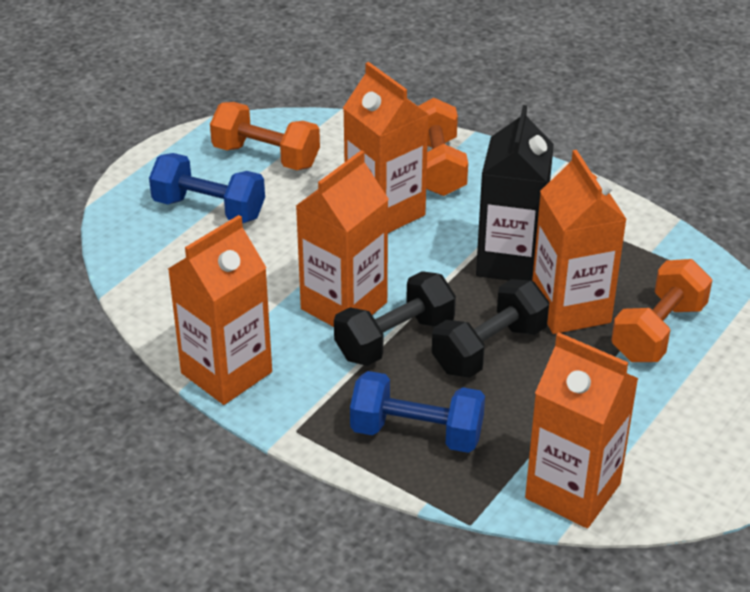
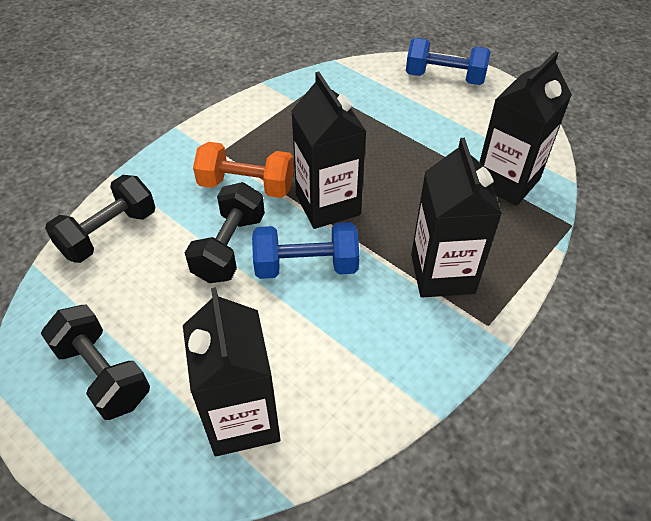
black carton: 1 -> 4
black dumbbell: 2 -> 3
orange carton: 5 -> 0
orange dumbbell: 3 -> 1

